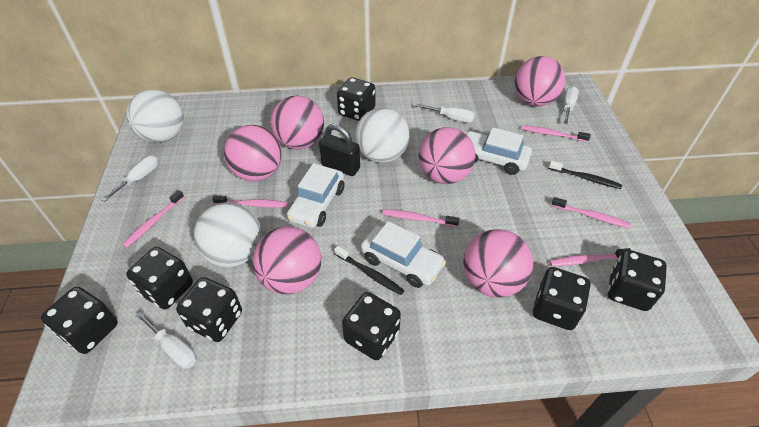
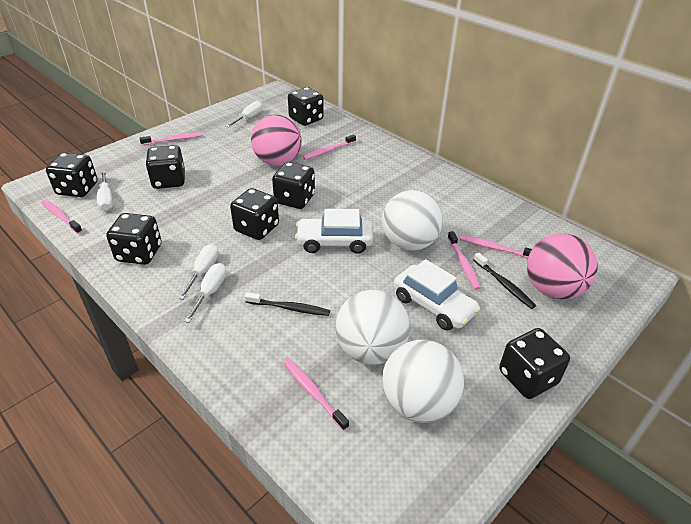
black padlock: 1 -> 0
pink ball: 6 -> 2
white car: 3 -> 2

